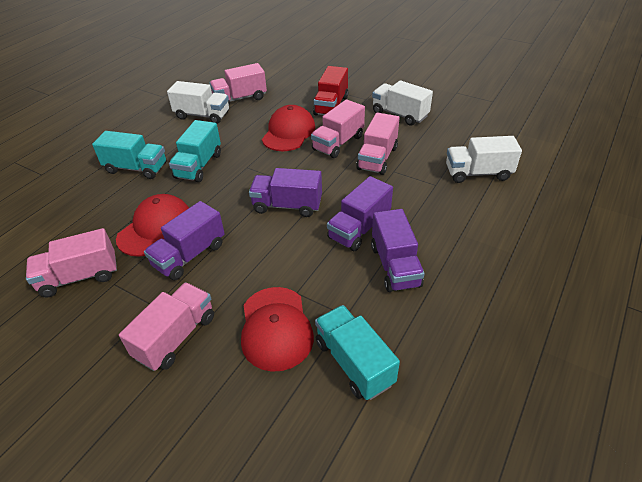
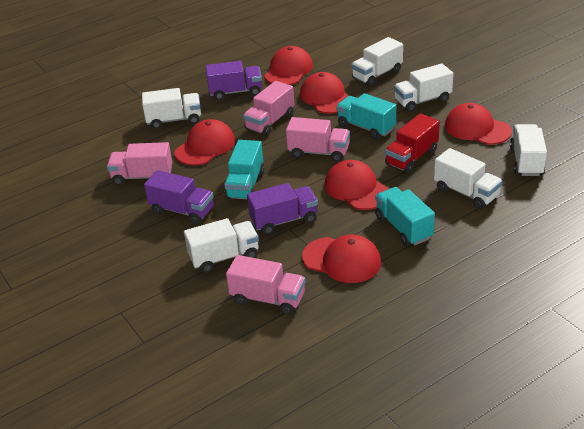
pink truck: 5 -> 4
purple truck: 4 -> 3
red cap: 3 -> 6
white truck: 3 -> 6

